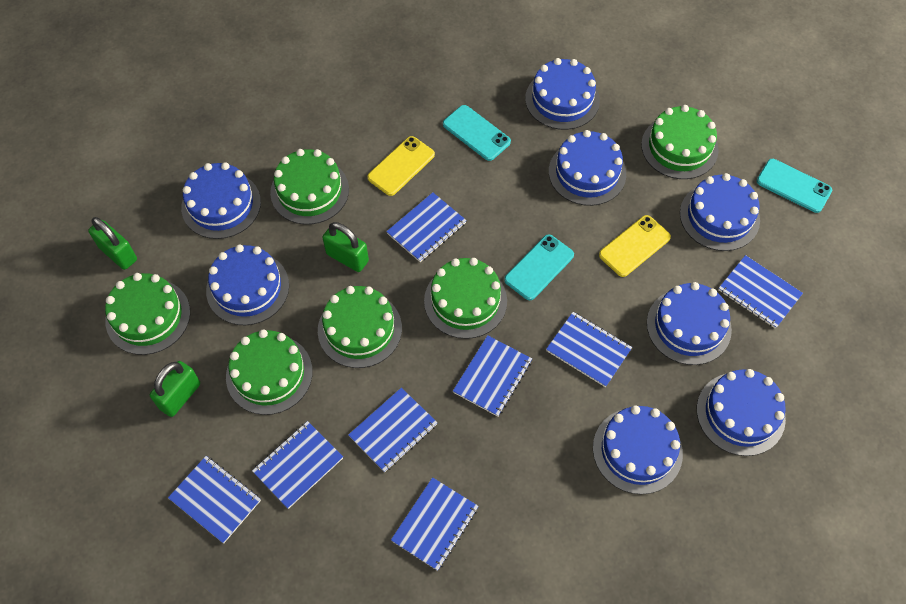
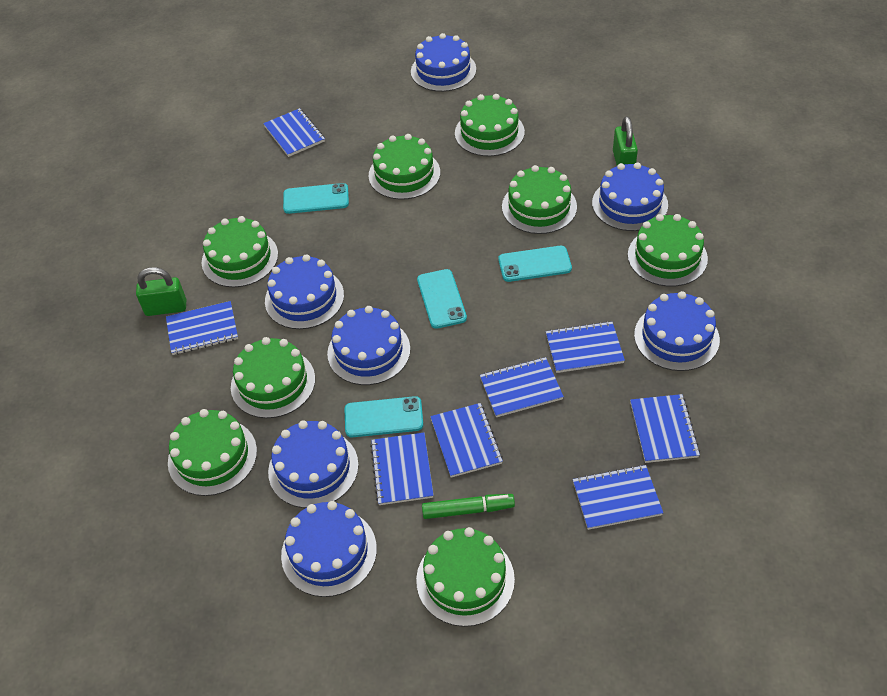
blue cake: 8 -> 7
green cake: 6 -> 8
green marker: 0 -> 1
green padlock: 3 -> 2
turquoise phone: 3 -> 4
yellow phone: 2 -> 0

